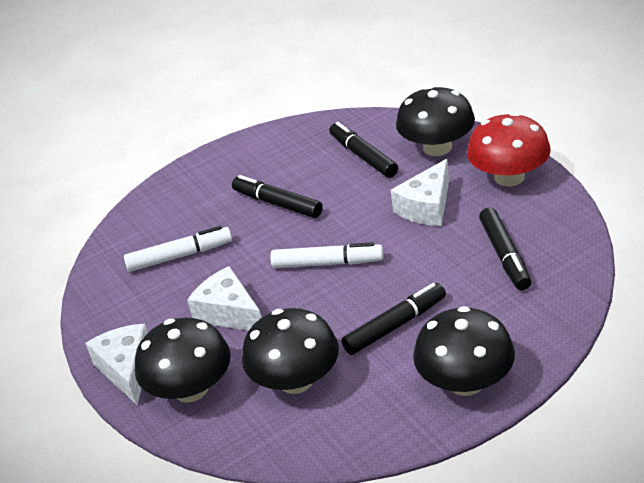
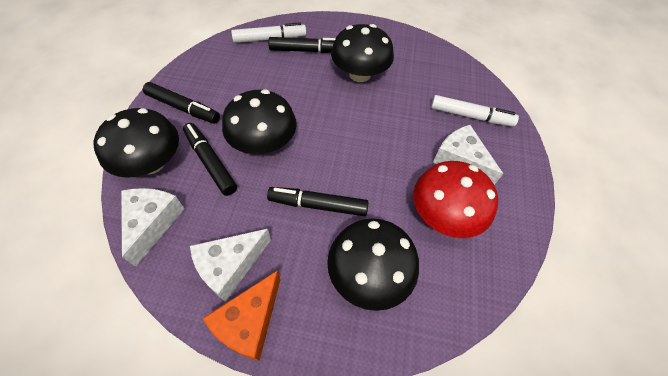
orange cheese: 0 -> 1

